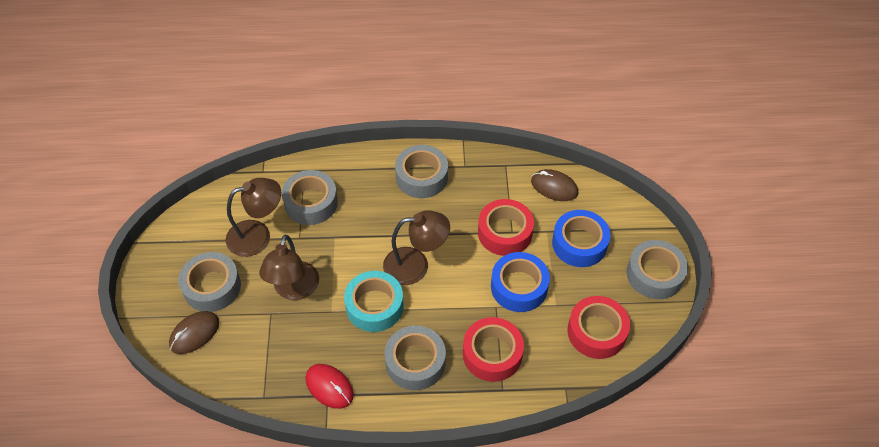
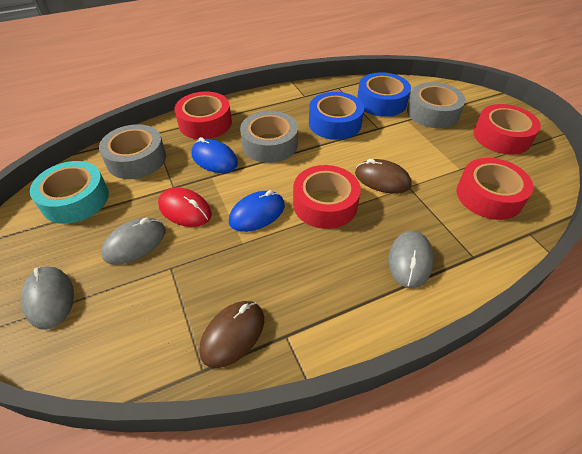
blue mouse: 0 -> 2
brown lamp: 3 -> 0
grey mouse: 0 -> 3
grey tape: 5 -> 3
red tape: 3 -> 4

